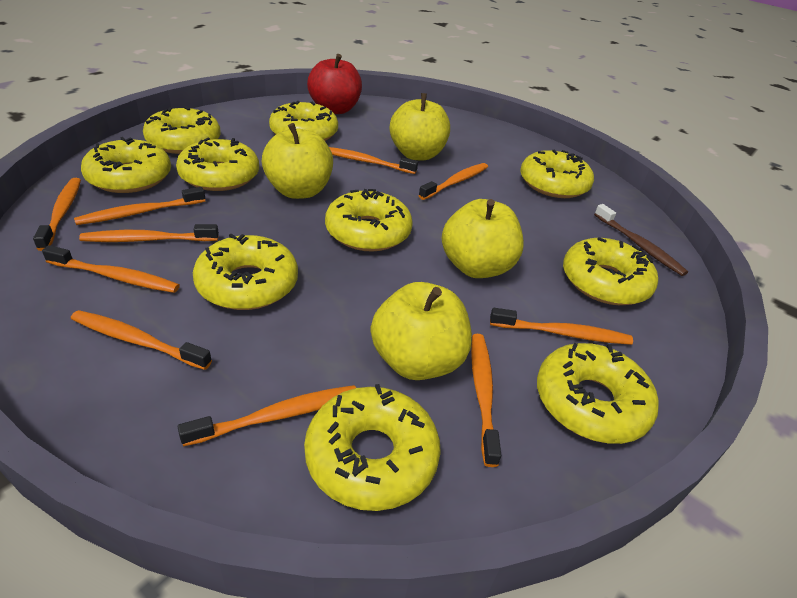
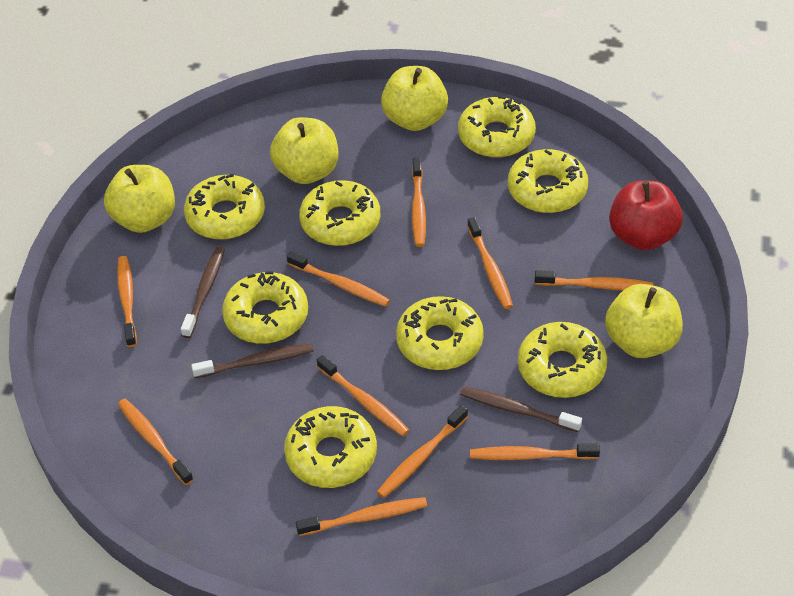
brown toothbrush: 1 -> 3
yellow donut: 10 -> 8

